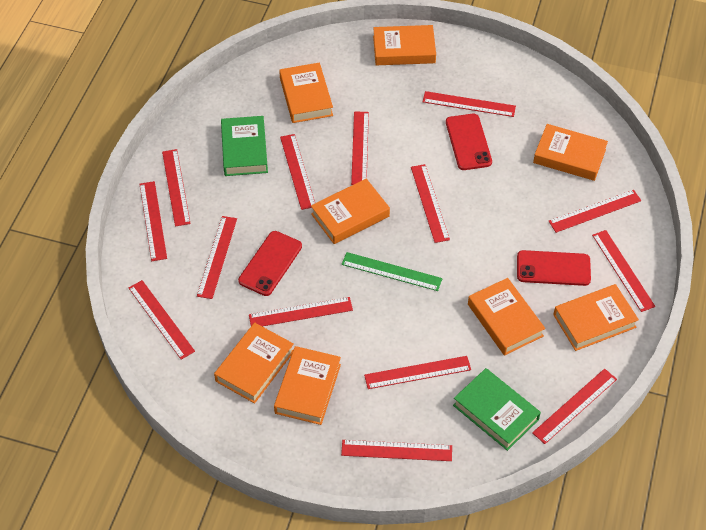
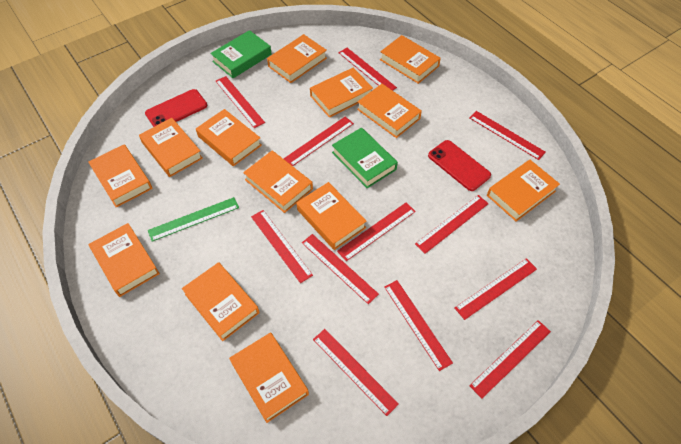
orange book: 8 -> 13
red phone: 3 -> 2
red ruler: 14 -> 12

